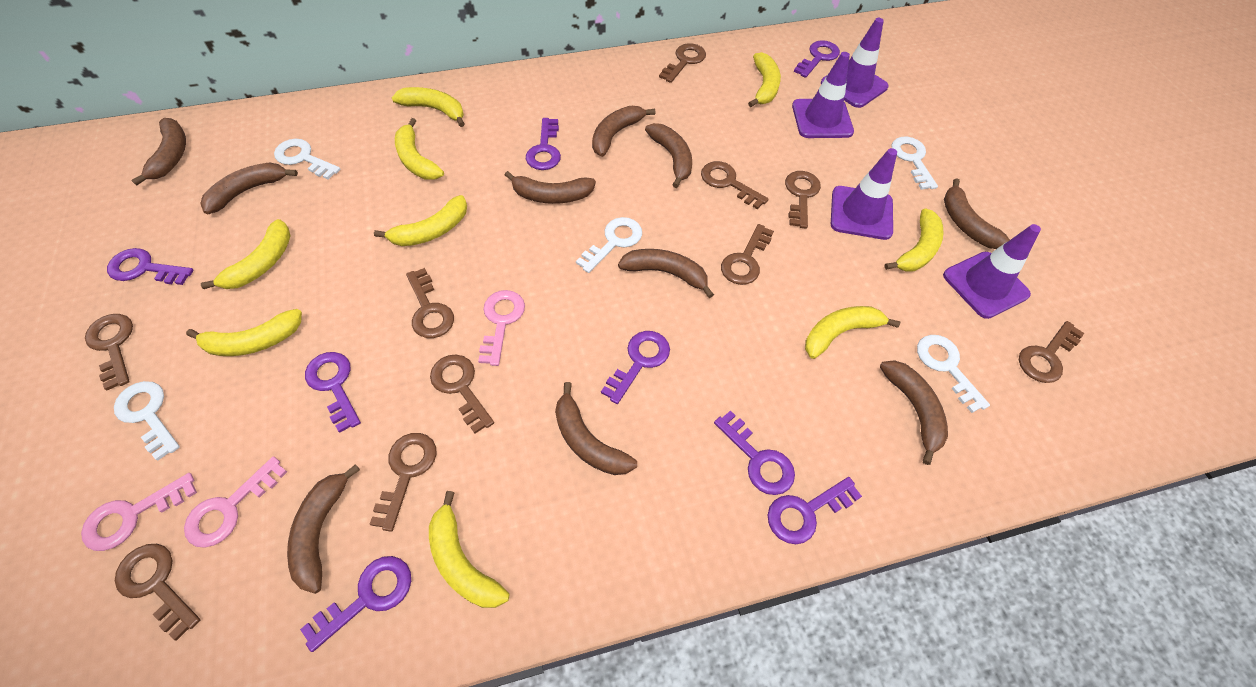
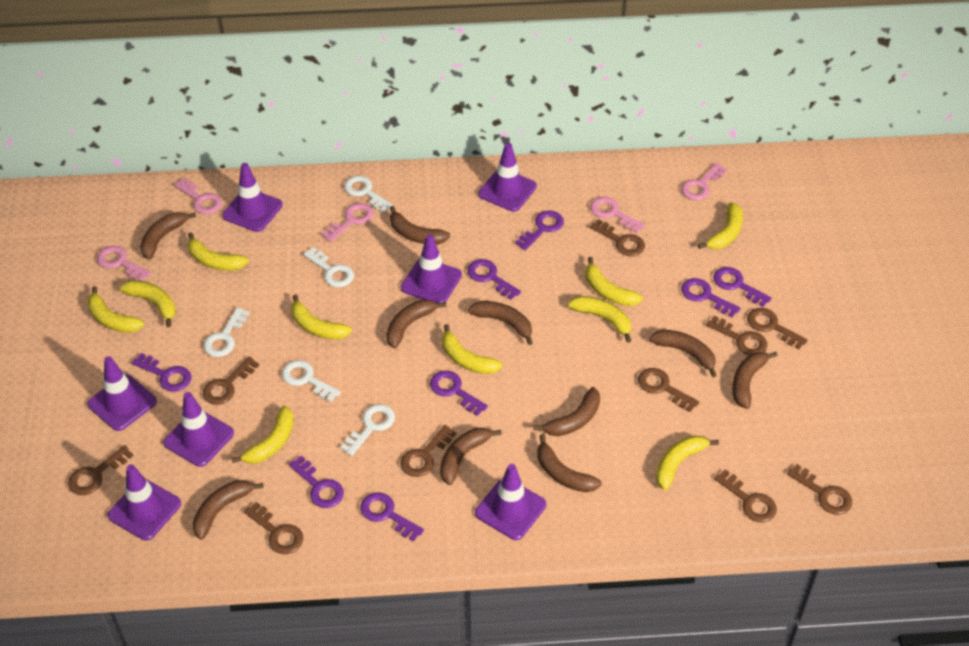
pink key: 3 -> 5
purple traffic cone: 4 -> 7
yellow banana: 9 -> 10

